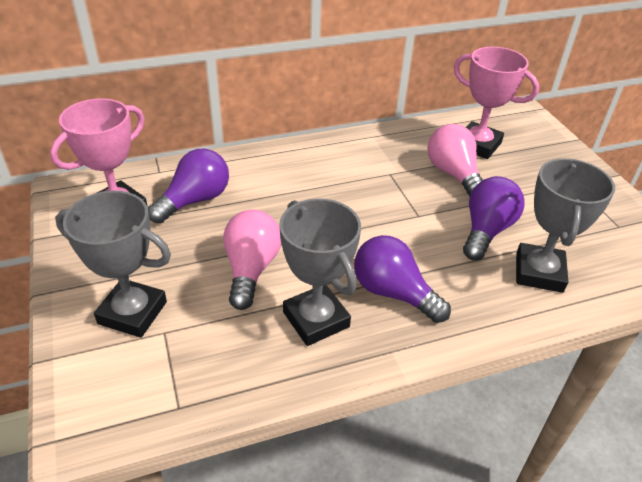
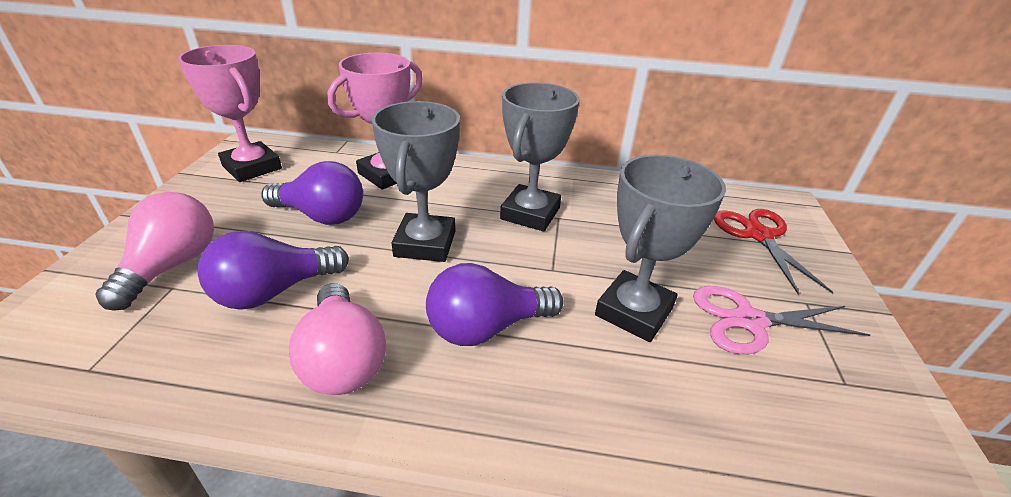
pink scissors: 0 -> 1
red scissors: 0 -> 1

